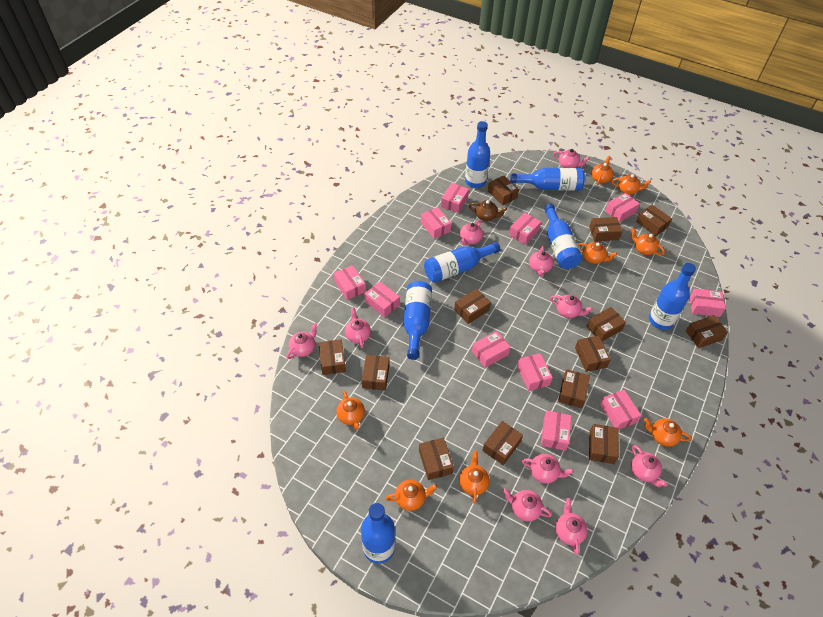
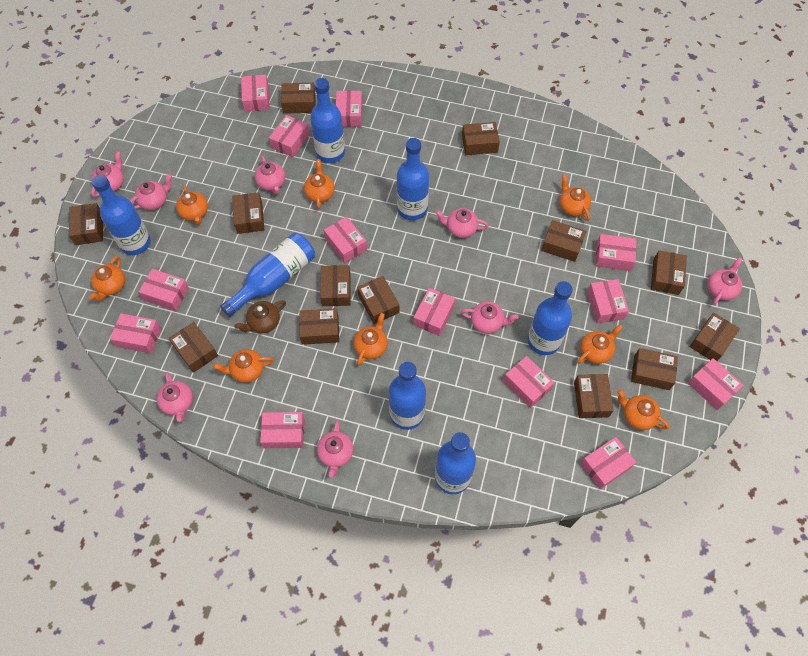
pink box: 11 -> 13
pink teapot: 10 -> 8

